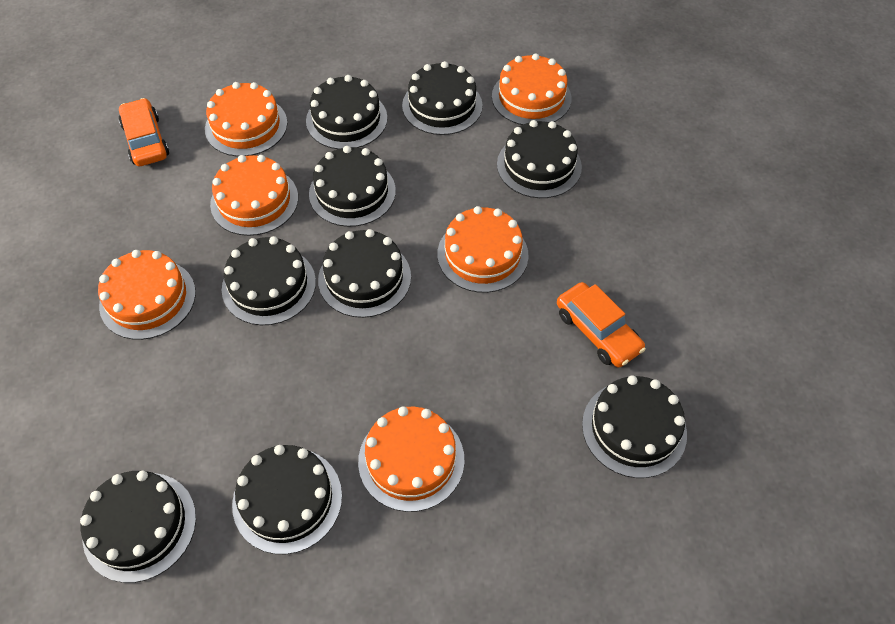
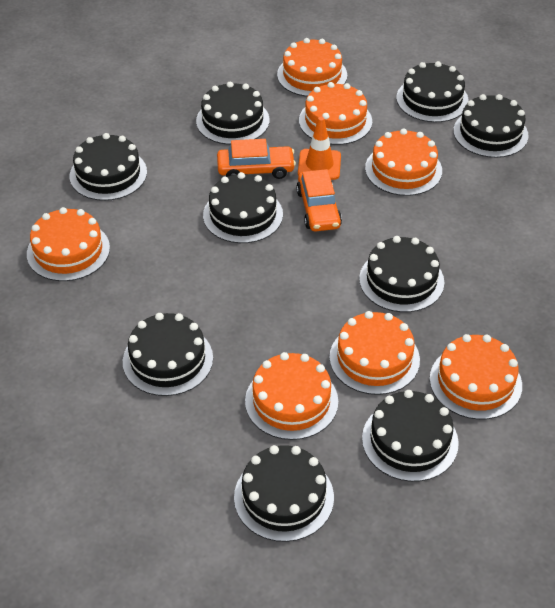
orange cake: 6 -> 7
orange traffic cone: 0 -> 1

